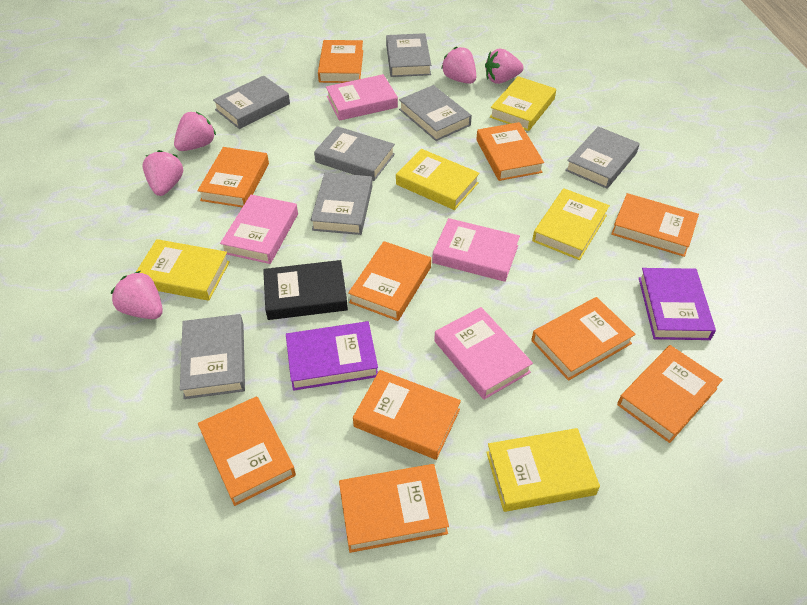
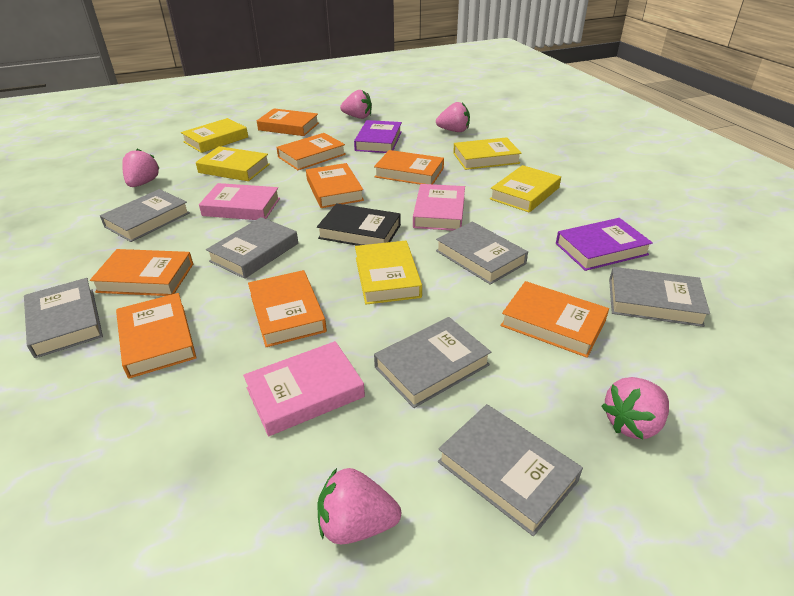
orange book: 10 -> 8
pink book: 4 -> 3

